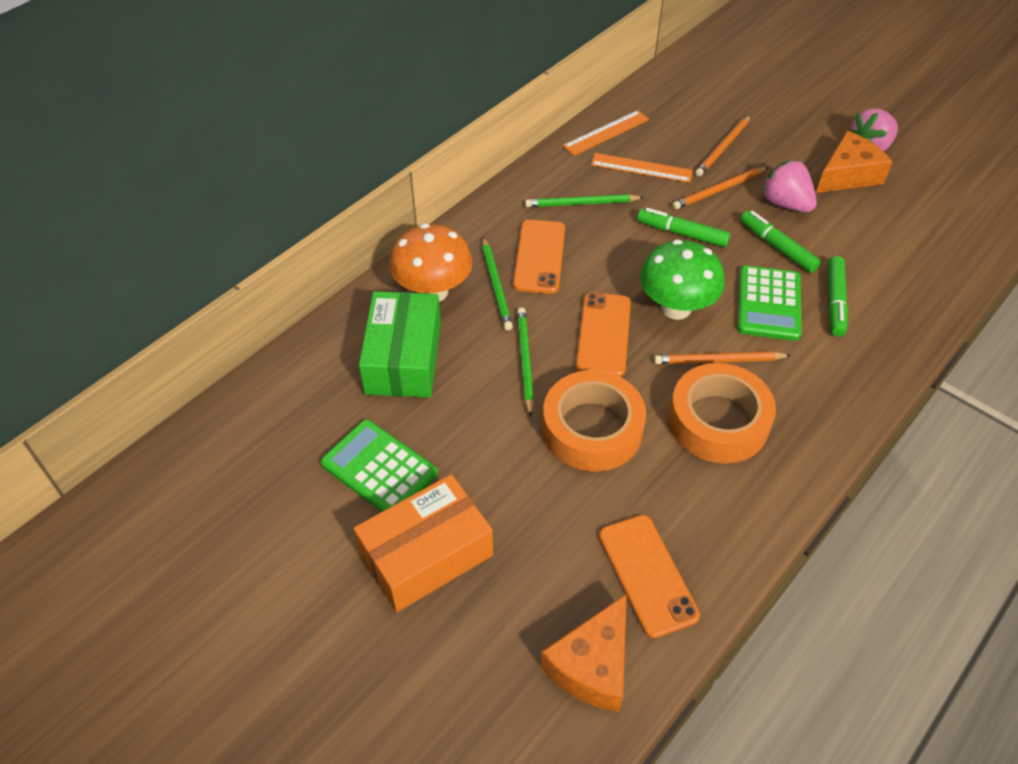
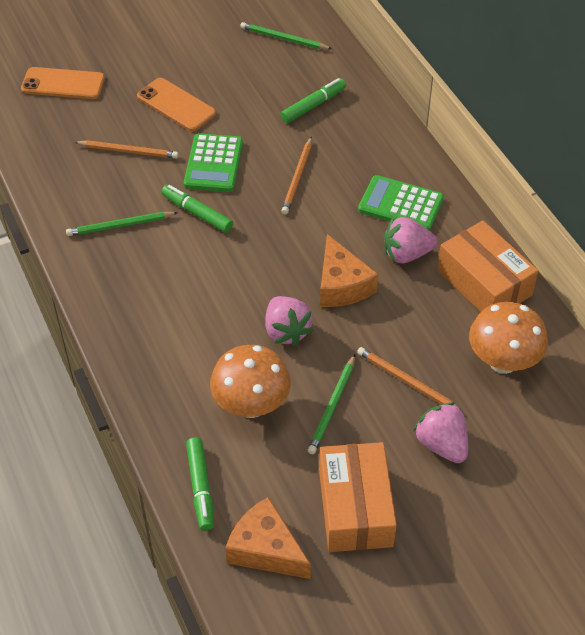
green box: 1 -> 0
green mushroom: 1 -> 0
orange box: 1 -> 2
orange mushroom: 1 -> 2
orange phone: 3 -> 2
orange ruler: 2 -> 0
orange tape: 2 -> 0
pink strawberry: 2 -> 3

